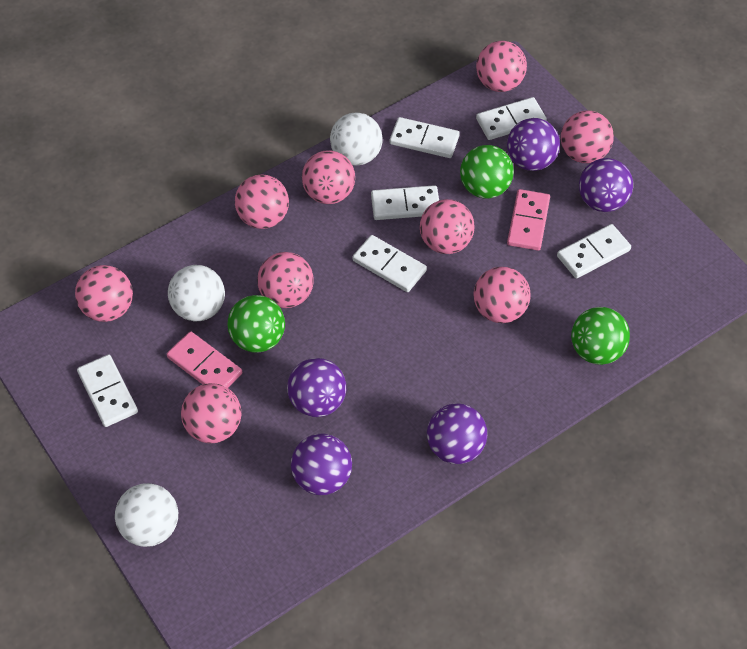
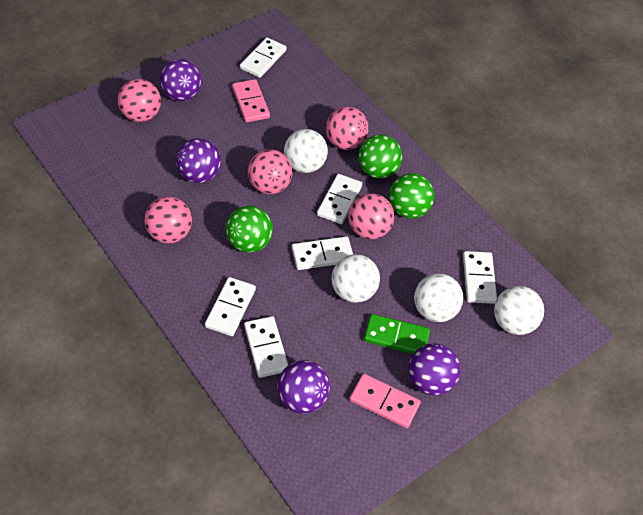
green domino: 0 -> 1
pink ball: 9 -> 5
purple ball: 5 -> 4
white ball: 3 -> 4

